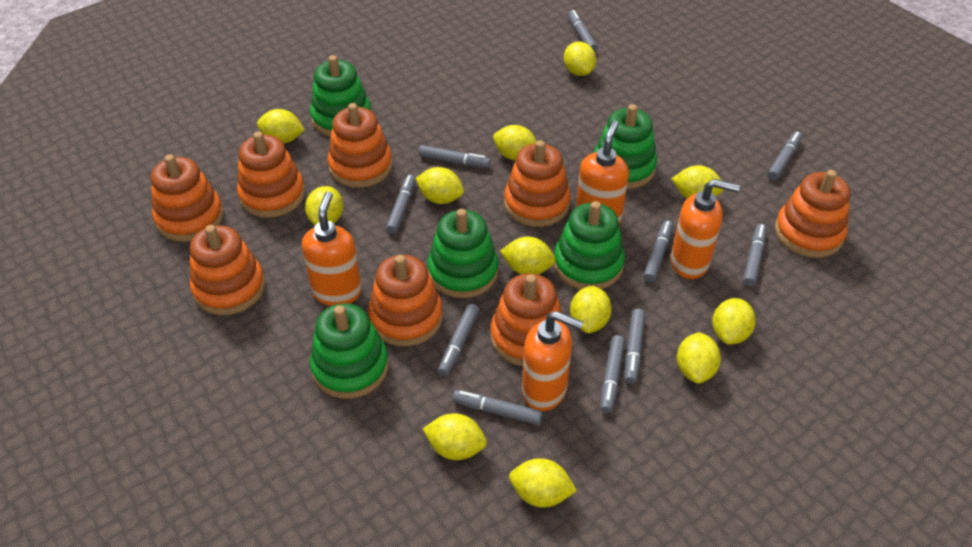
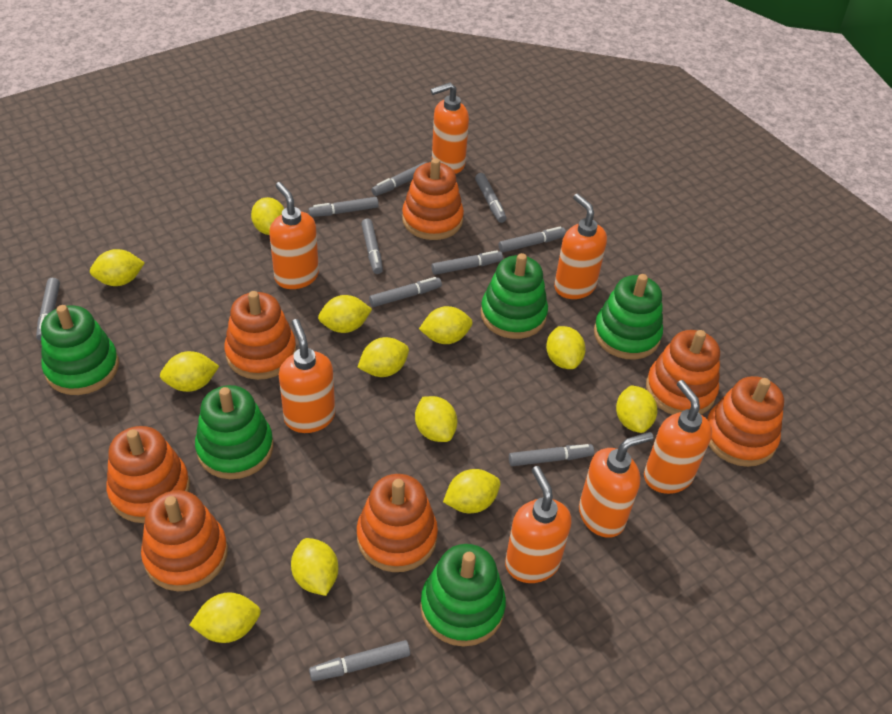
orange soap dispenser: 4 -> 7
orange stacking toy: 8 -> 7

